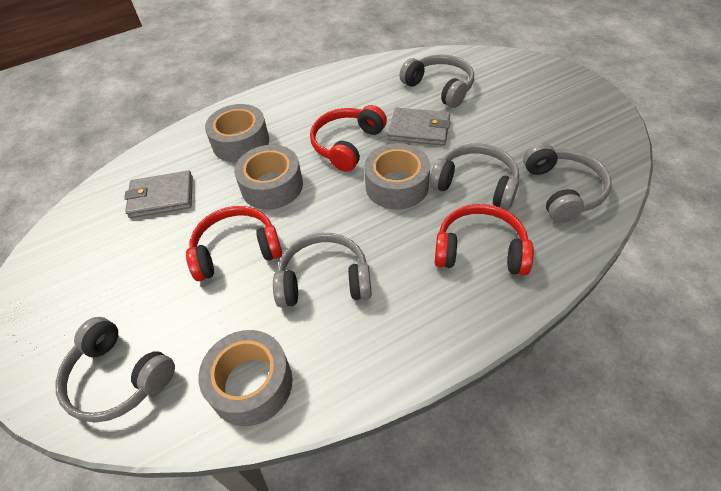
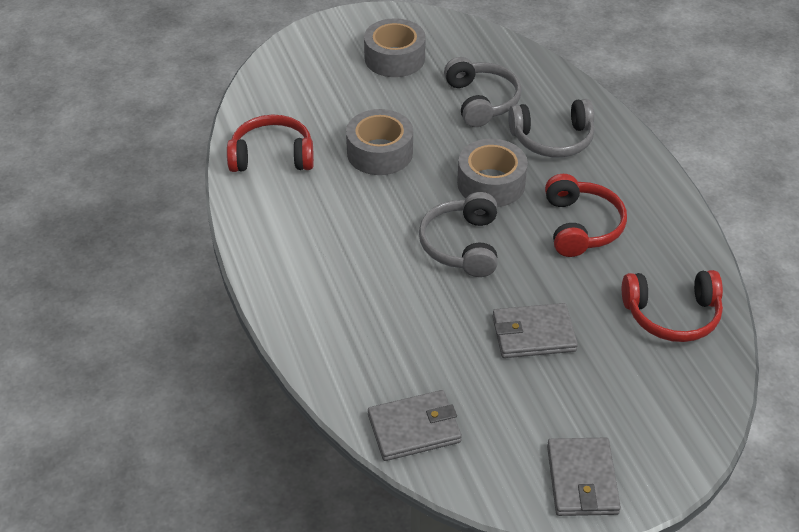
grey headphones: 5 -> 3
grey tape: 4 -> 3
grey wallet: 2 -> 3

